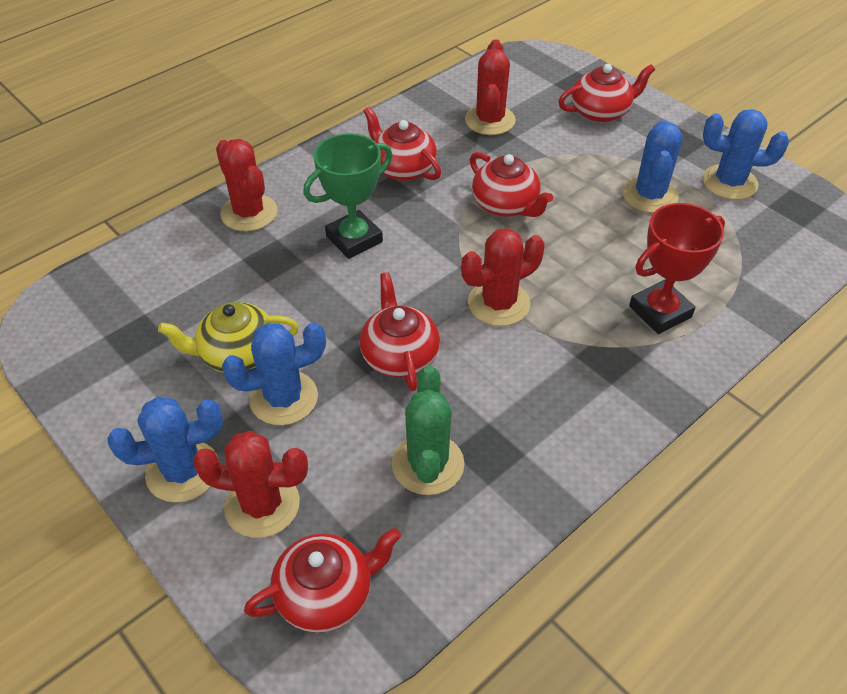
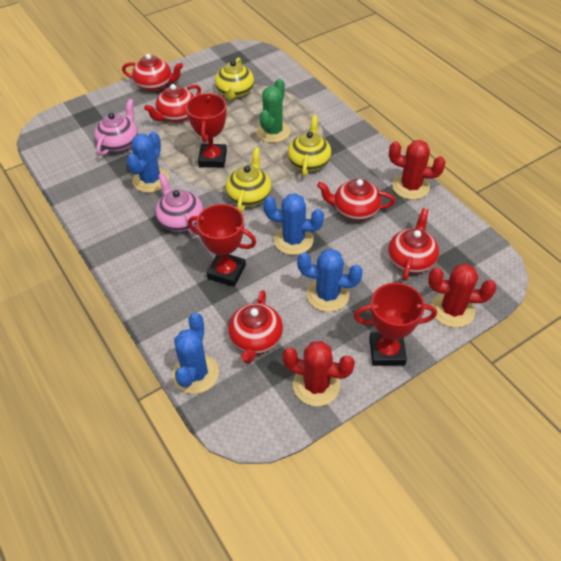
green trophy: 1 -> 0
pink teapot: 0 -> 2
red cactus: 4 -> 3
red trophy: 1 -> 3
yellow teapot: 1 -> 3

